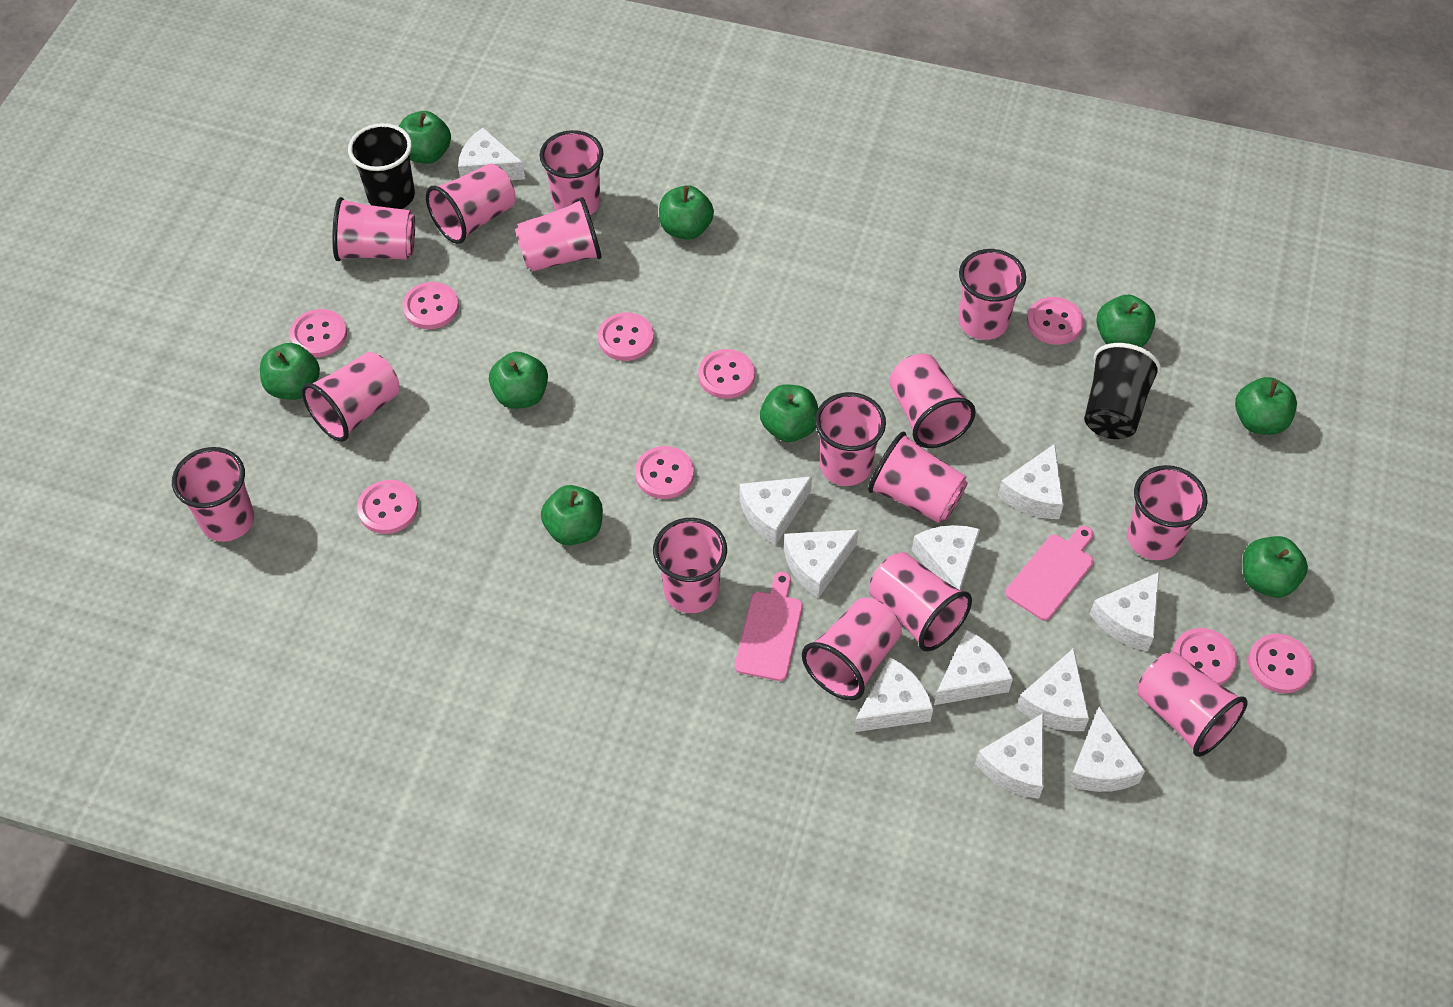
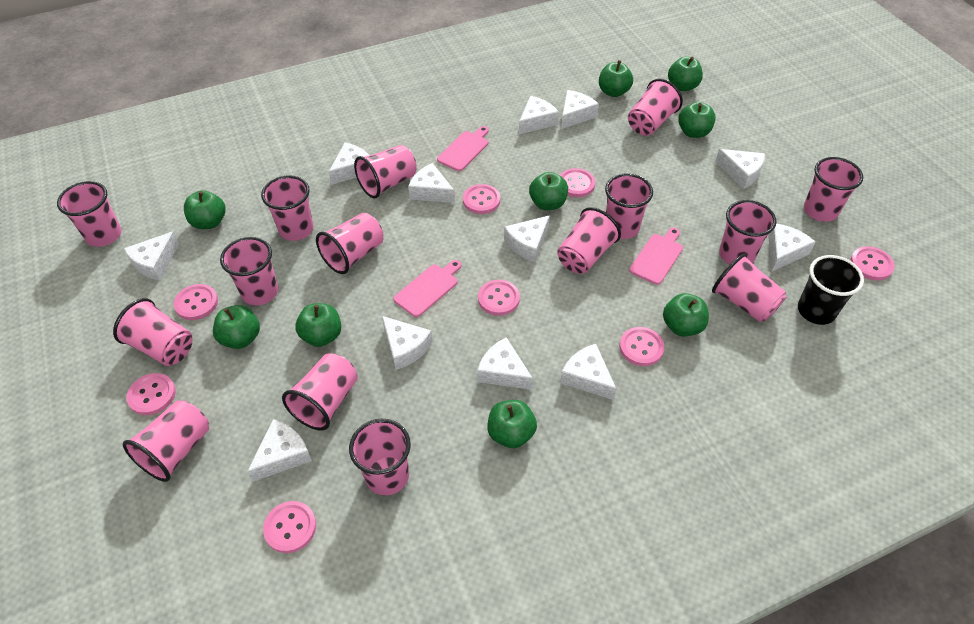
black cup: 2 -> 1
pink button: 9 -> 8
pink cutting board: 2 -> 3
white cheese: 11 -> 12

